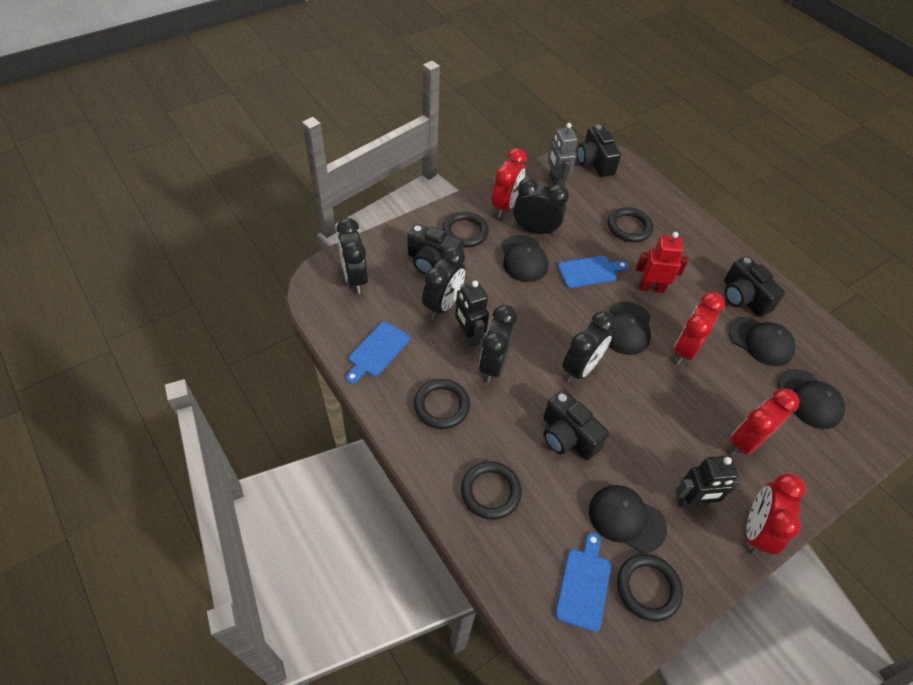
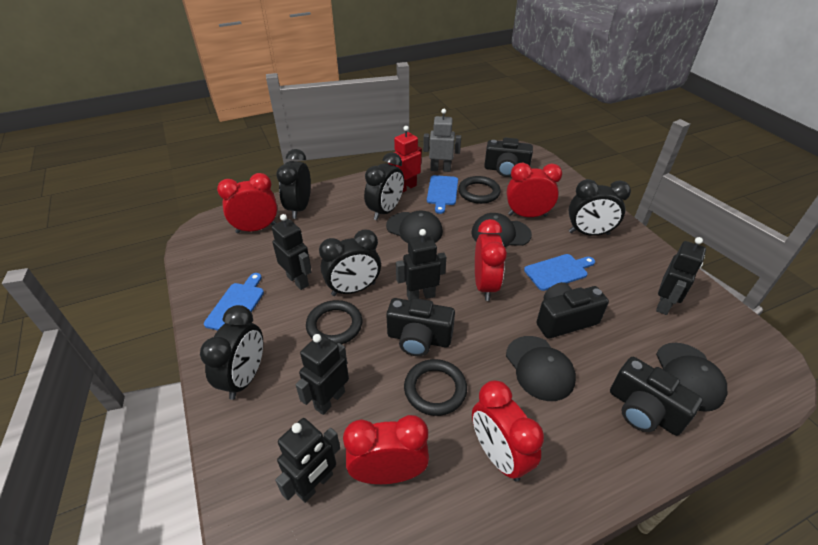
black cap: 5 -> 4
black ring: 5 -> 3
black robot: 2 -> 5
red clock: 4 -> 5

